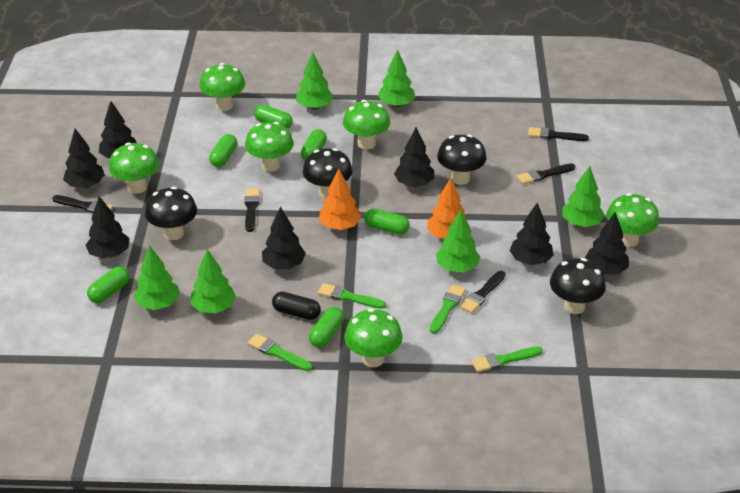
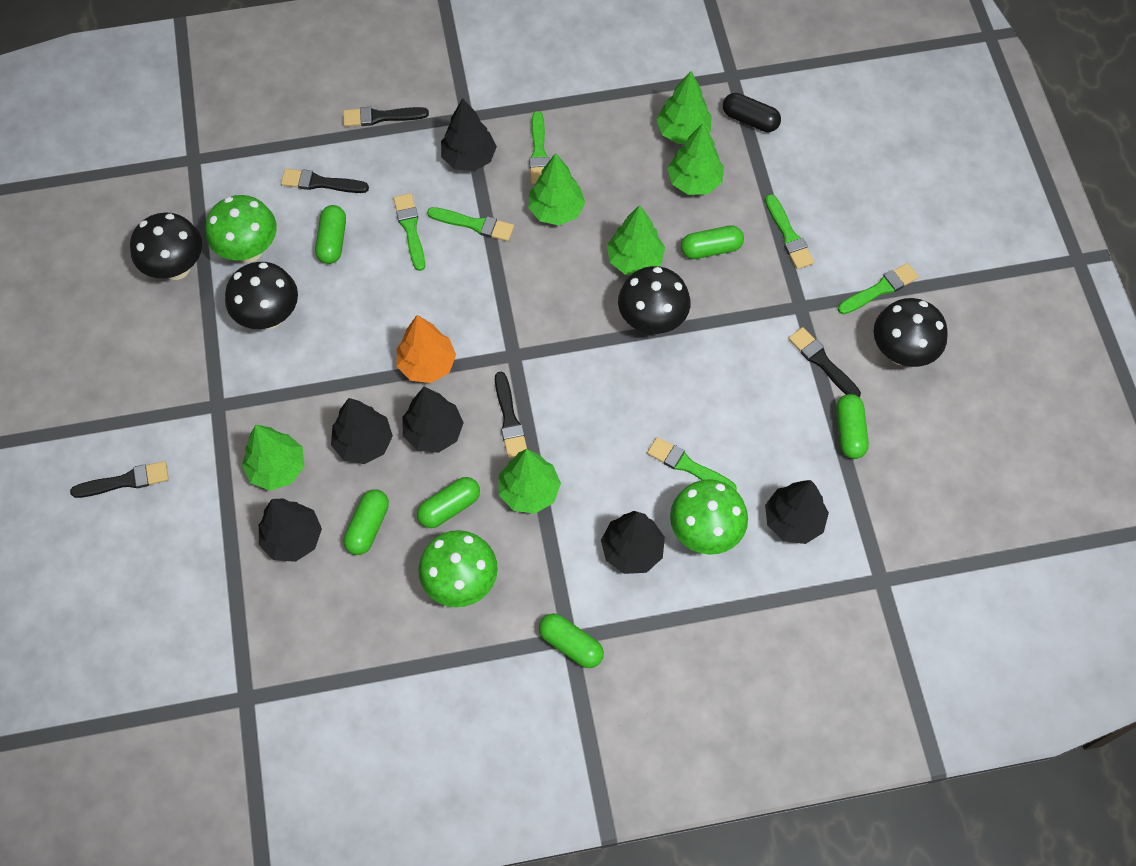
black tree: 7 -> 6
green brush: 4 -> 6
green mushroom: 6 -> 3
orange tree: 2 -> 1

